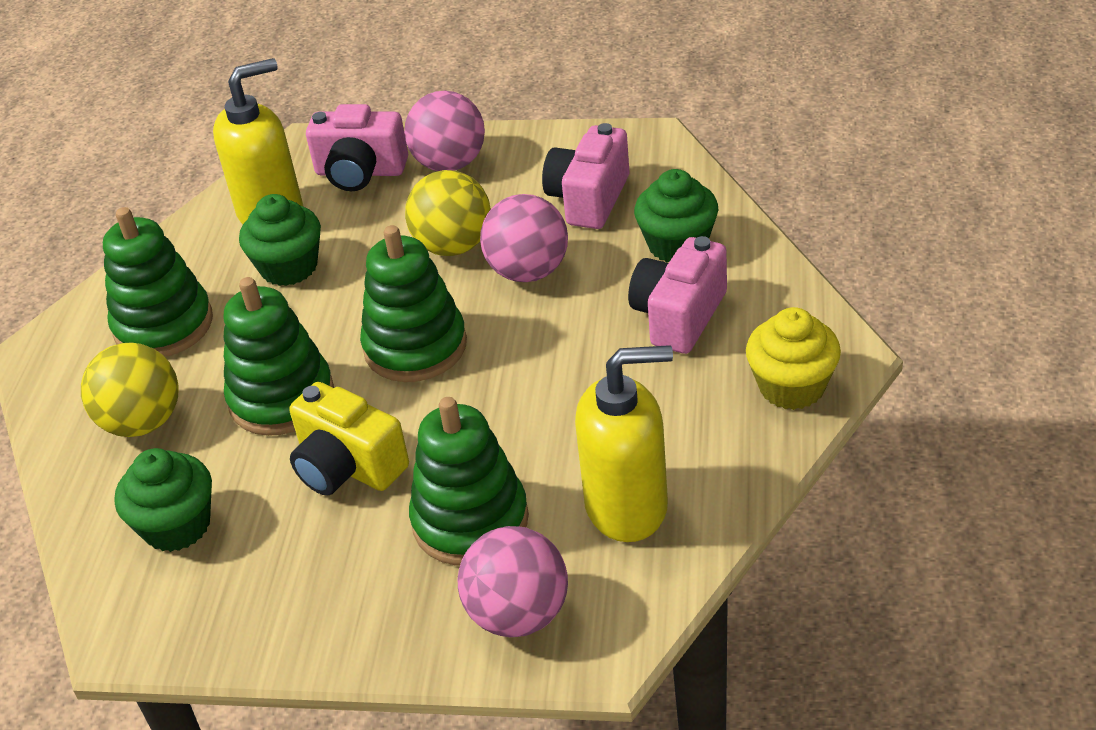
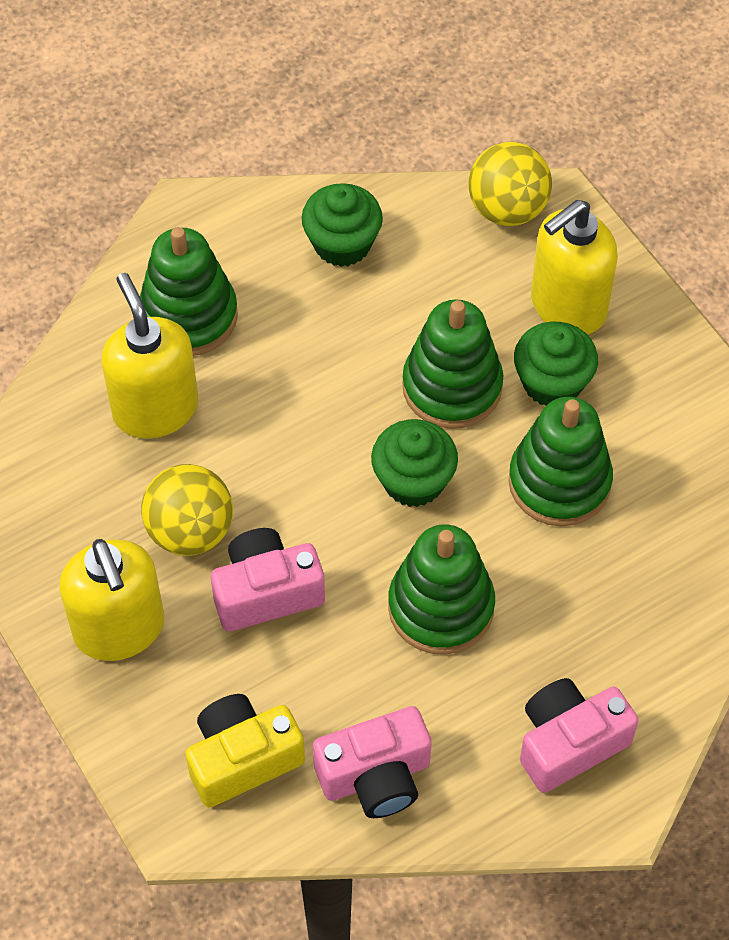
pink ball: 3 -> 0
yellow cupcake: 1 -> 0
yellow soap dispenser: 2 -> 3

